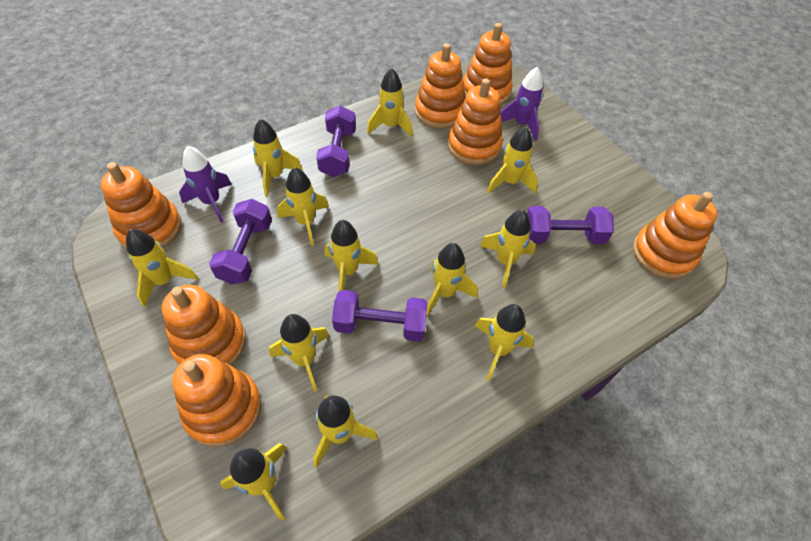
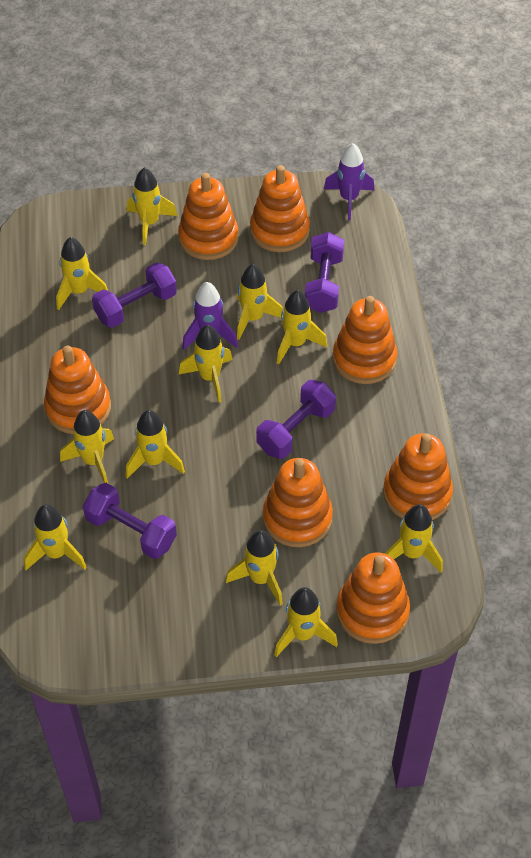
yellow rocket: 12 -> 11

